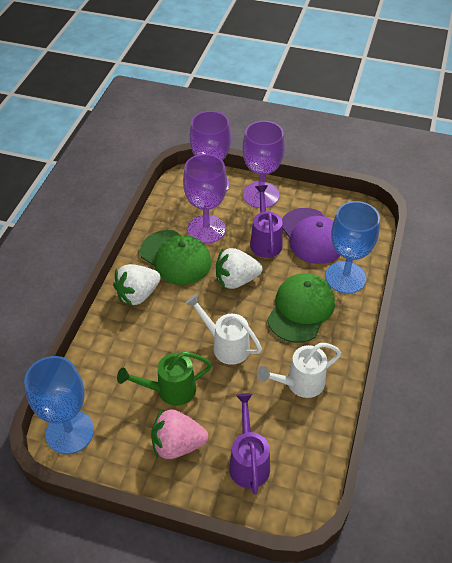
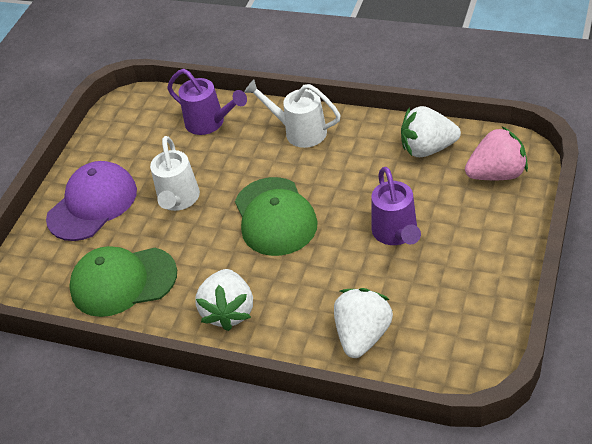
blue goblet: 2 -> 0
green watering can: 1 -> 0
purple goblet: 3 -> 0
white strawberry: 2 -> 3

